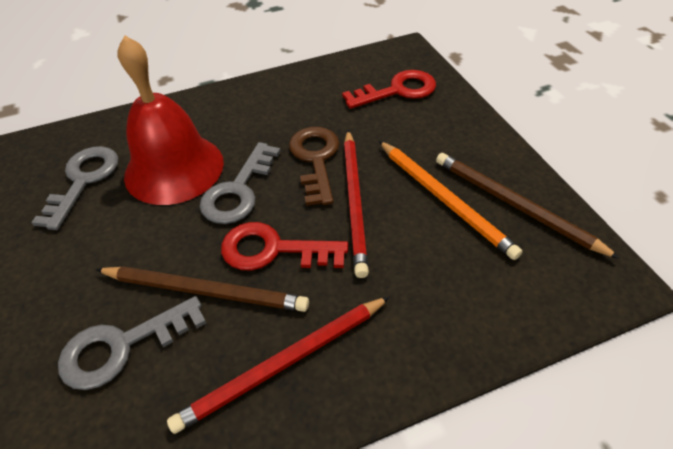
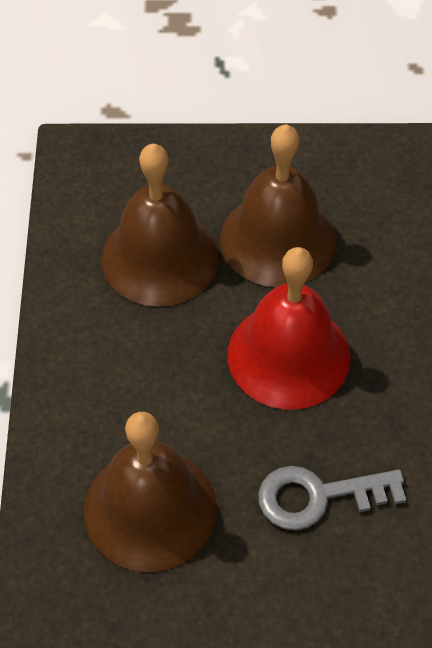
brown bell: 0 -> 3
brown key: 1 -> 0
brown pencil: 2 -> 0
grey key: 3 -> 1
orange pencil: 1 -> 0
red key: 2 -> 0
red pencil: 2 -> 0

